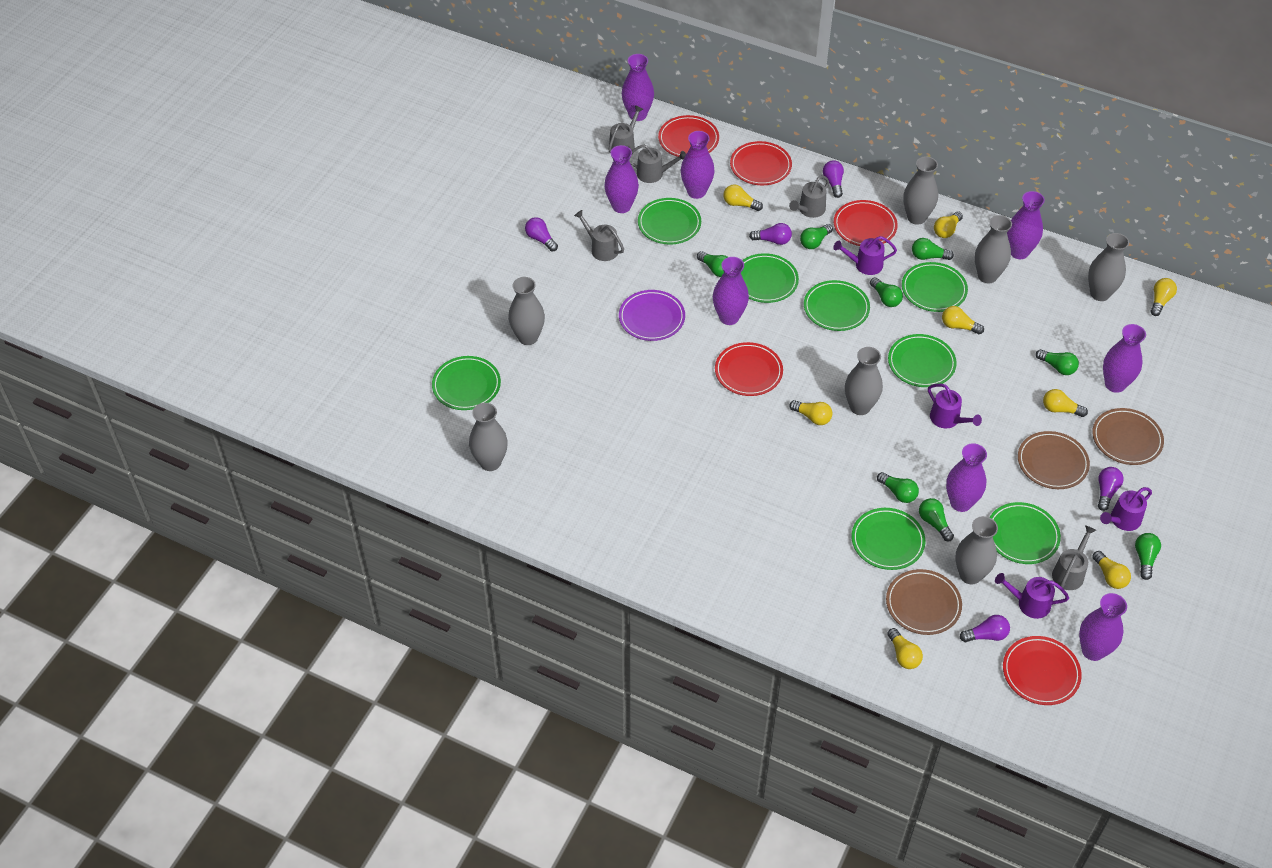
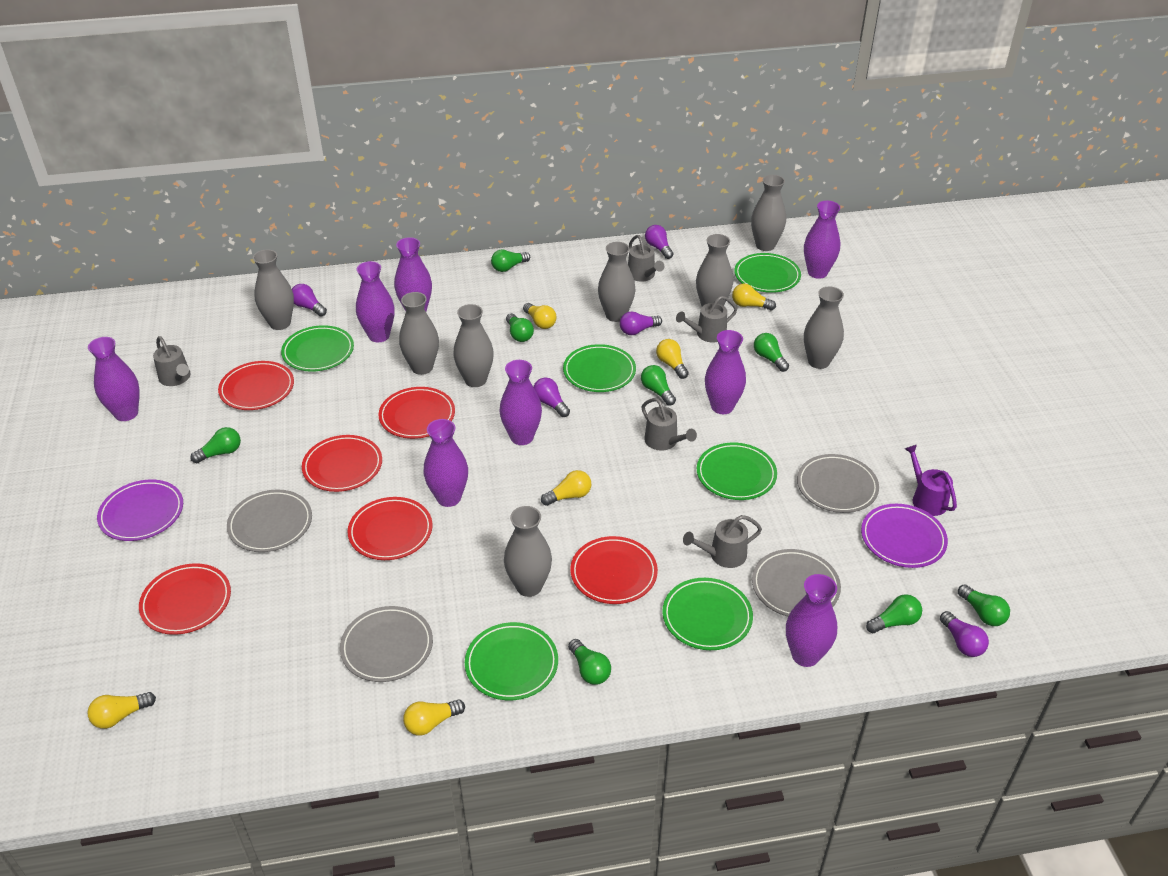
brown plate: 3 -> 0
green plate: 8 -> 6
grey plate: 0 -> 4
grey vase: 7 -> 8
purple plate: 1 -> 2
purple watering can: 4 -> 1
red plate: 5 -> 6
yellow light bulb: 8 -> 6

